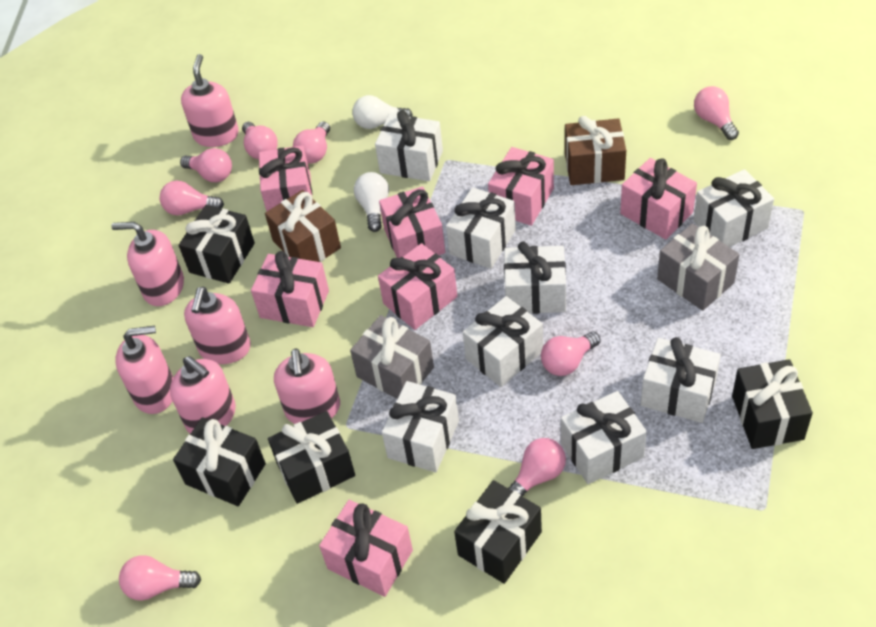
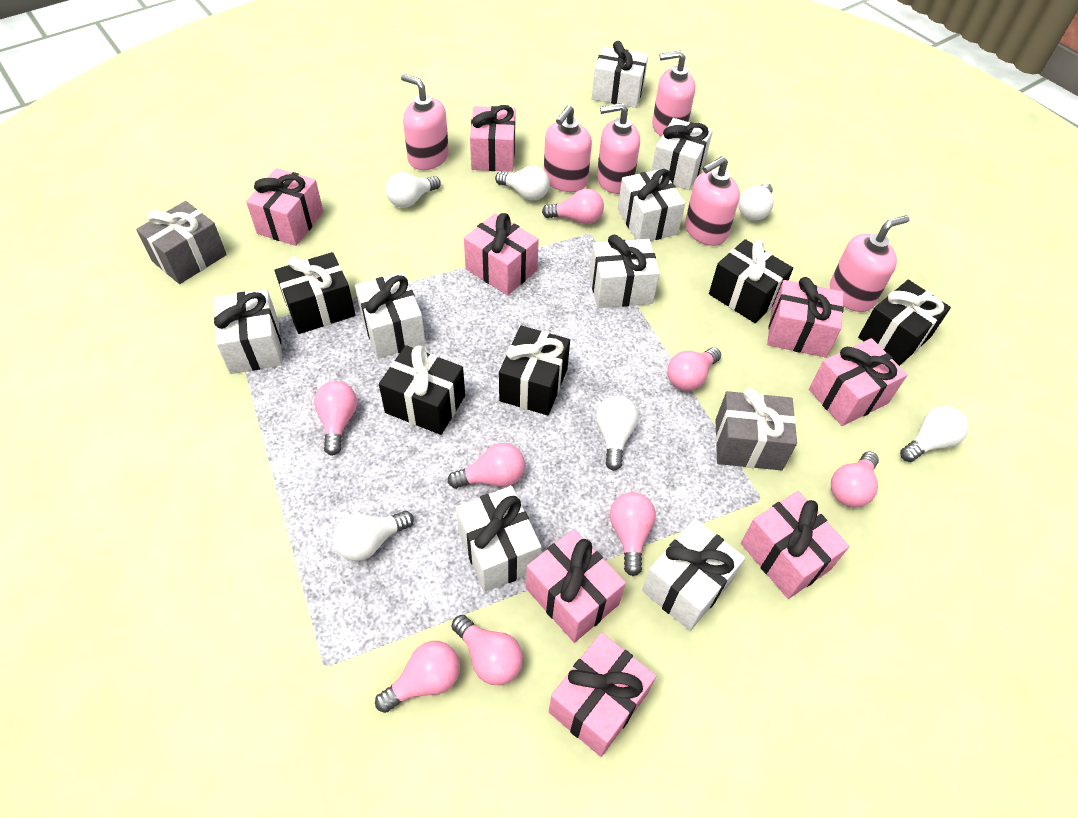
brown gift: 2 -> 0
pink gift: 7 -> 8
white light bulb: 2 -> 6

